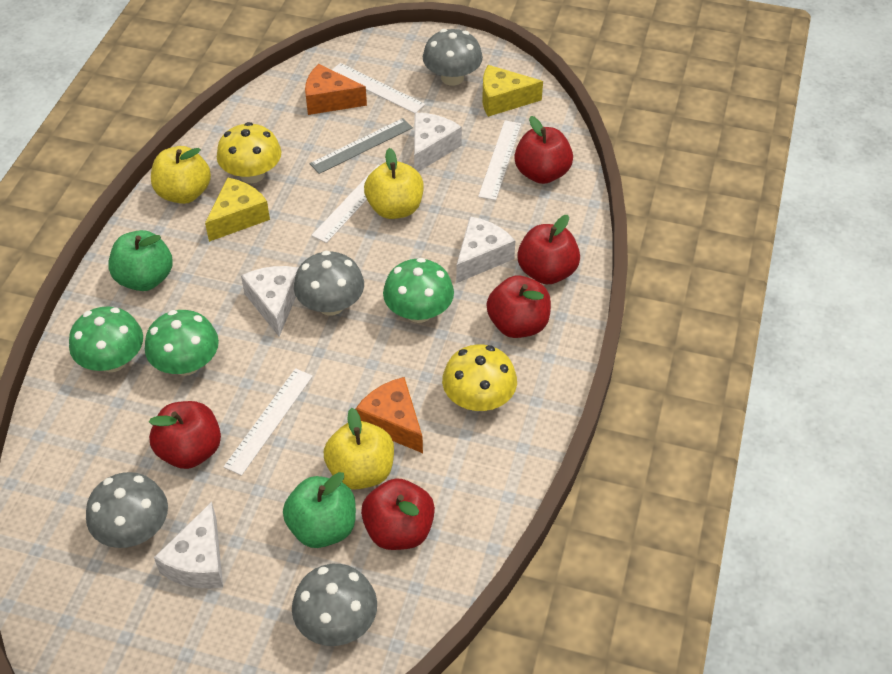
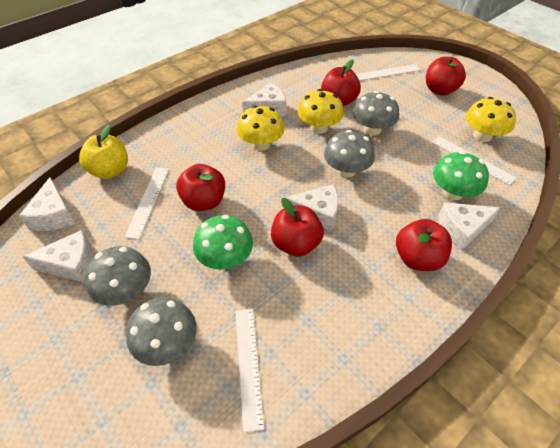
green apple: 2 -> 0
green mushroom: 3 -> 2
grey ruler: 1 -> 0
orange cheese: 2 -> 0
white cheese: 4 -> 5
yellow apple: 3 -> 1
yellow cheese: 2 -> 0
yellow mushroom: 2 -> 3

